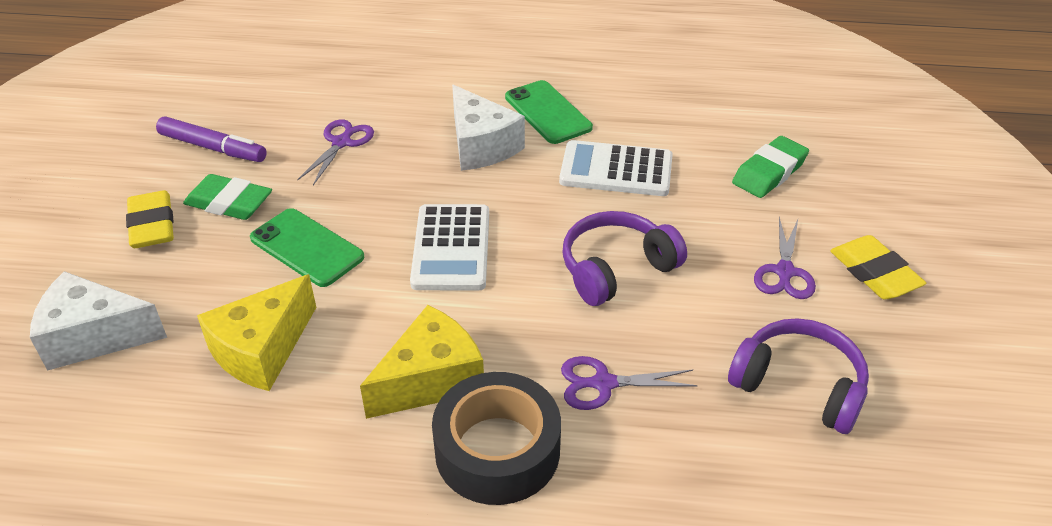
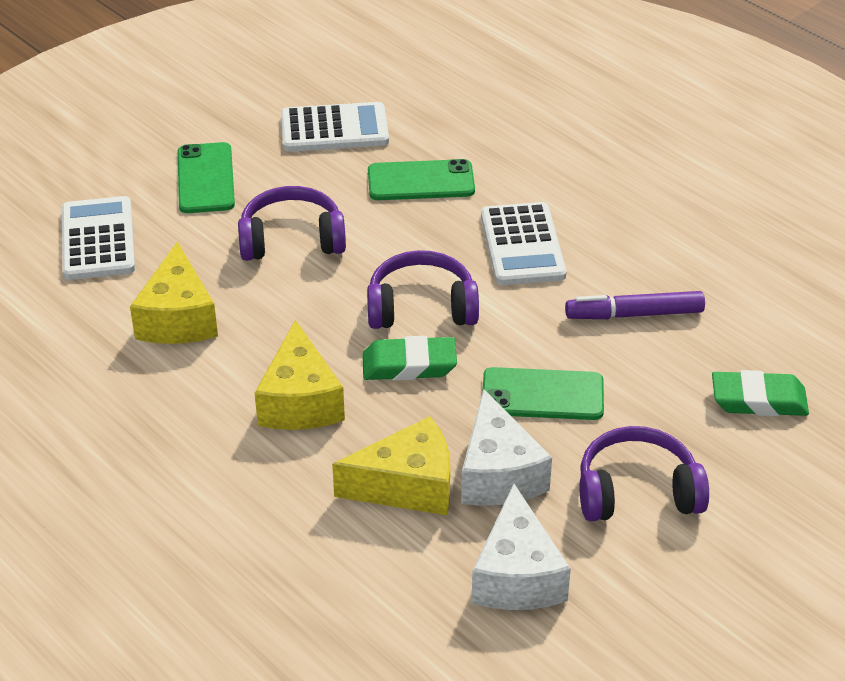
black tape: 1 -> 0
green phone: 2 -> 3
purple headphones: 2 -> 3
purple scissors: 3 -> 0
white calculator: 2 -> 3
yellow cheese: 2 -> 3
yellow eraser: 2 -> 0

